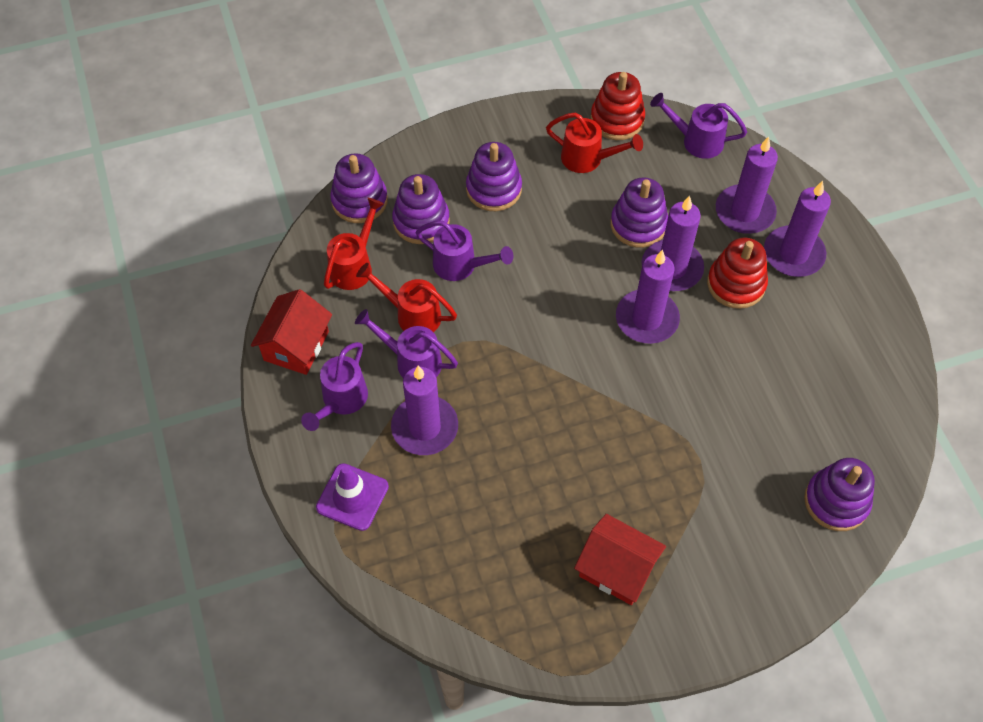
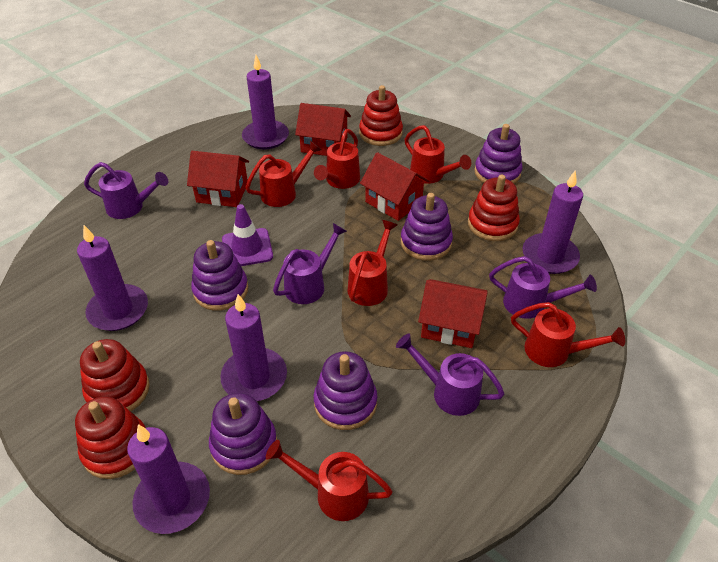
red house: 2 -> 4
red stacking toy: 2 -> 4
red watering can: 3 -> 6

